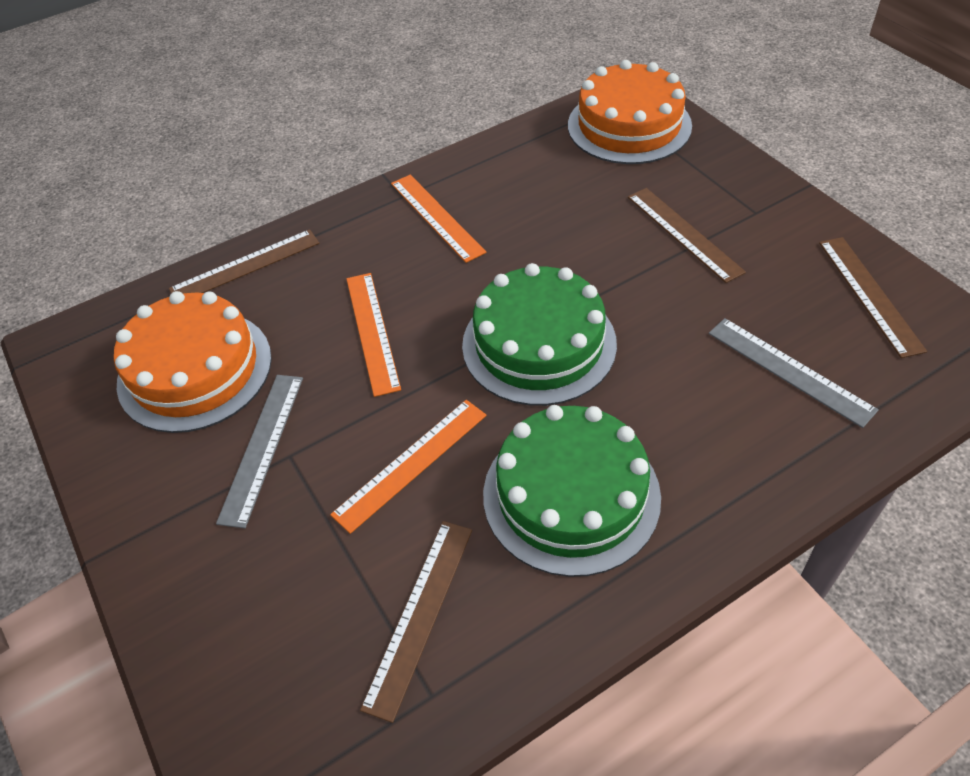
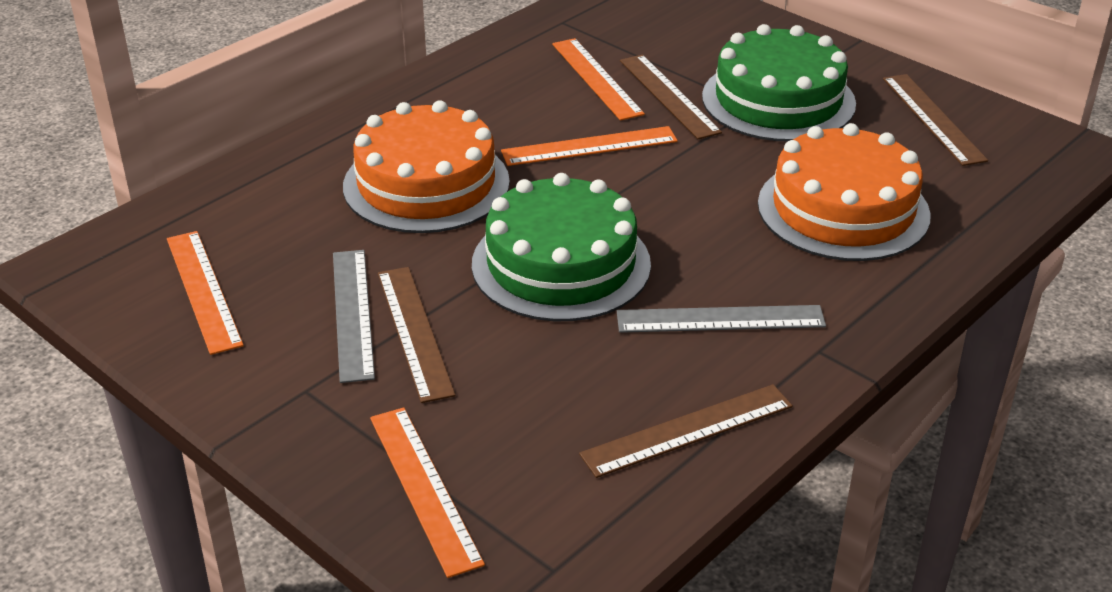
orange ruler: 3 -> 4

